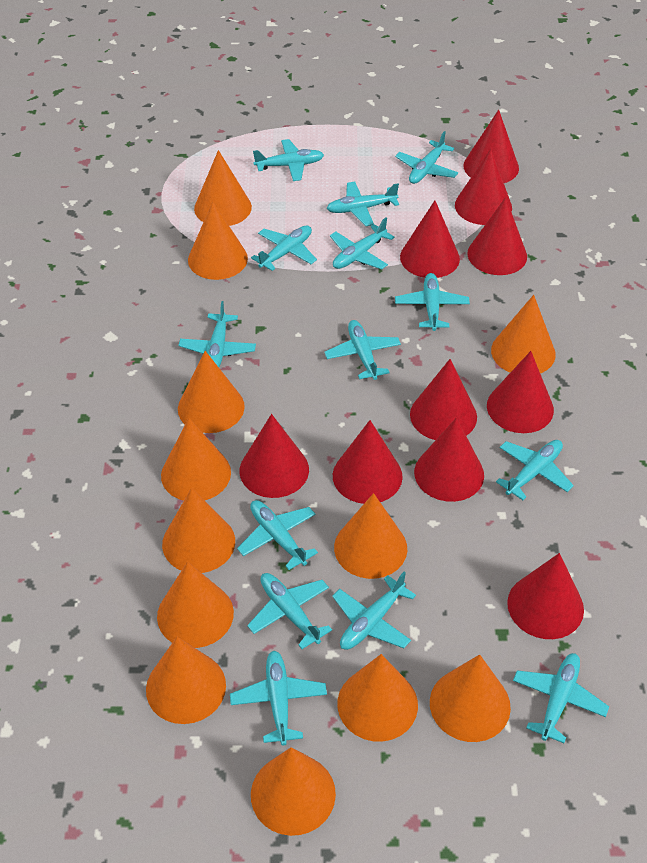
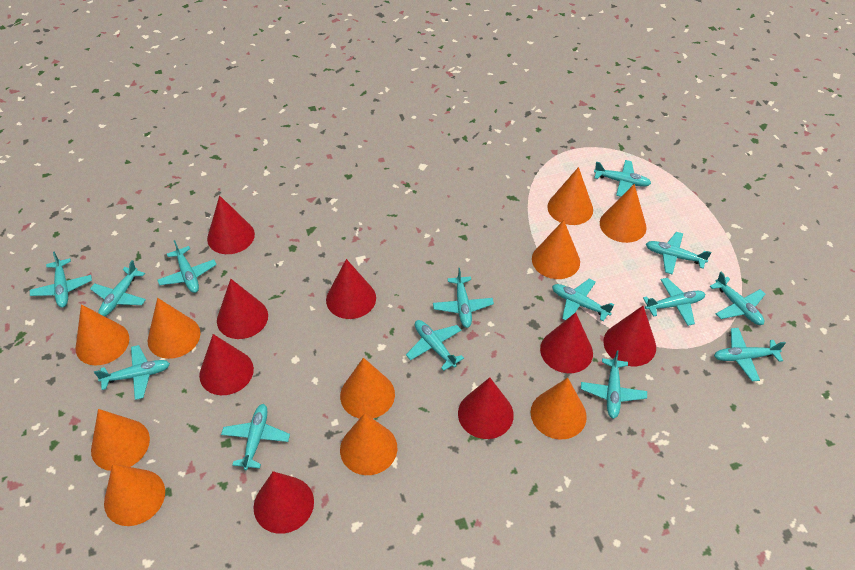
orange cone: 12 -> 10
red cone: 10 -> 8

